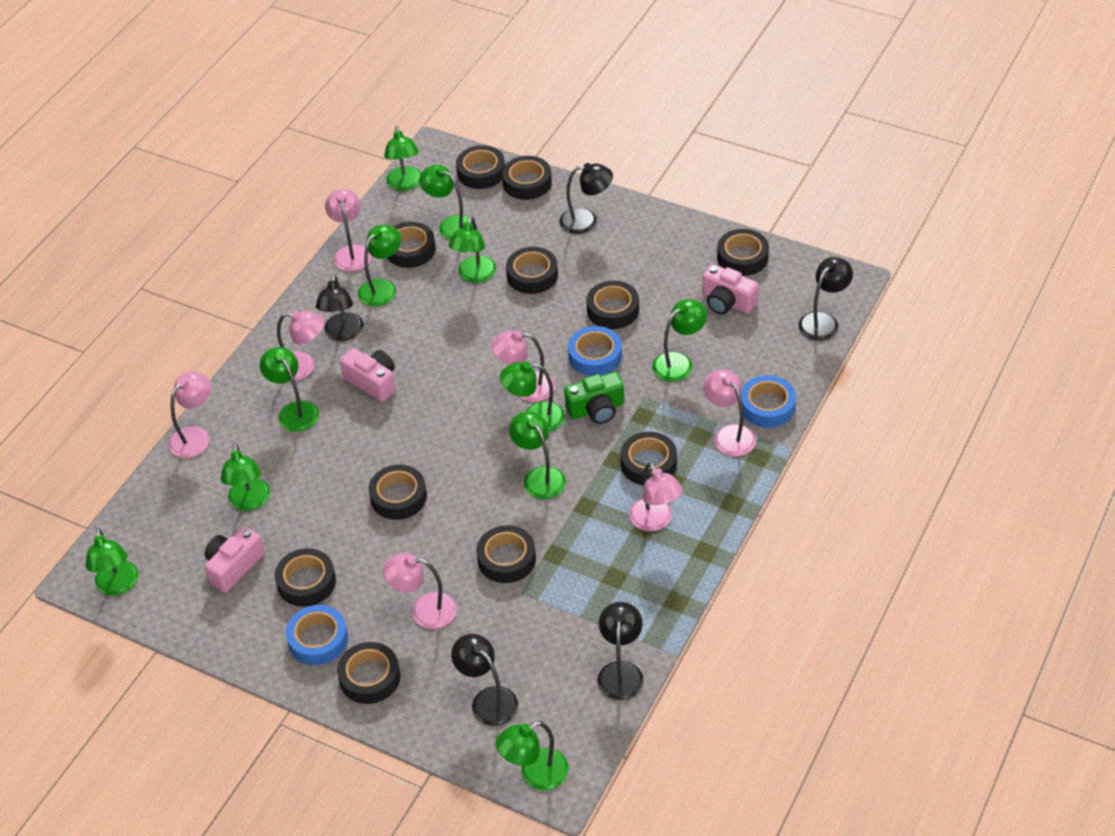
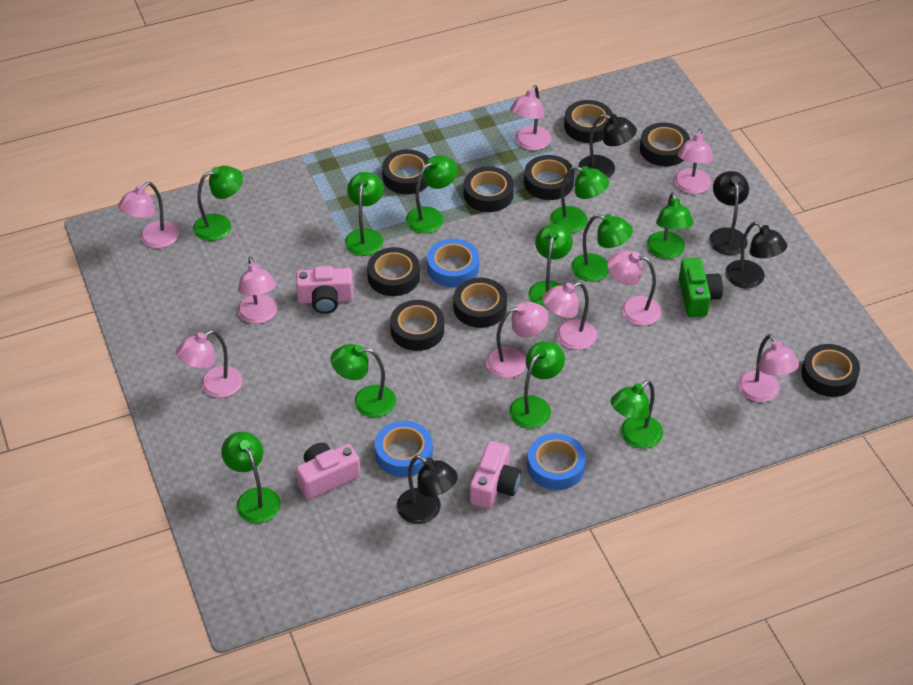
black lamp: 5 -> 4
black tape: 11 -> 9
pink lamp: 7 -> 9

